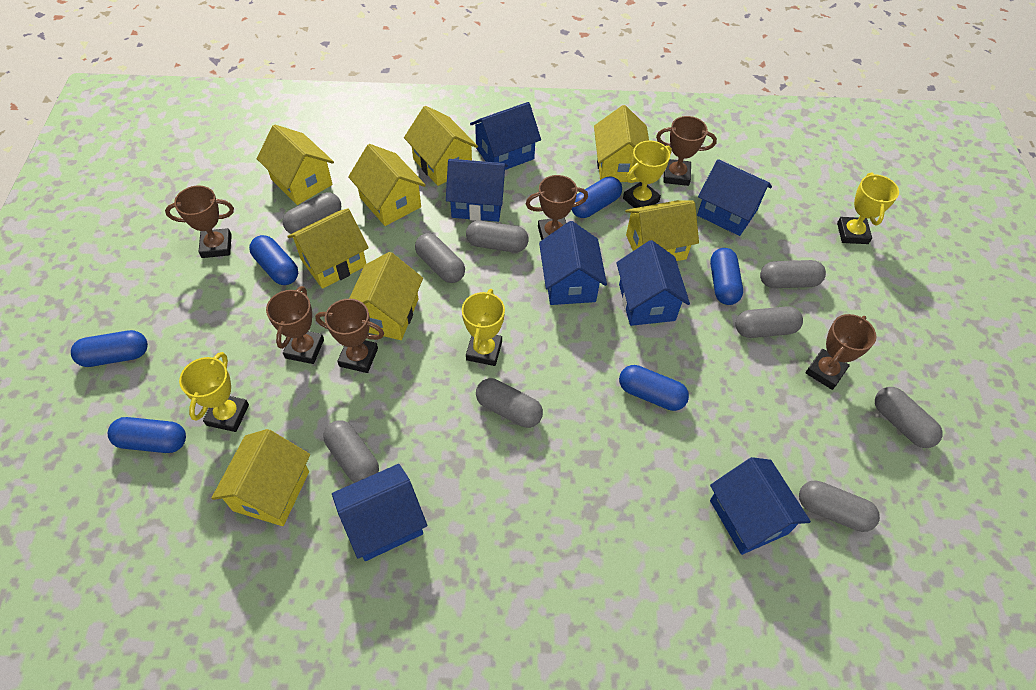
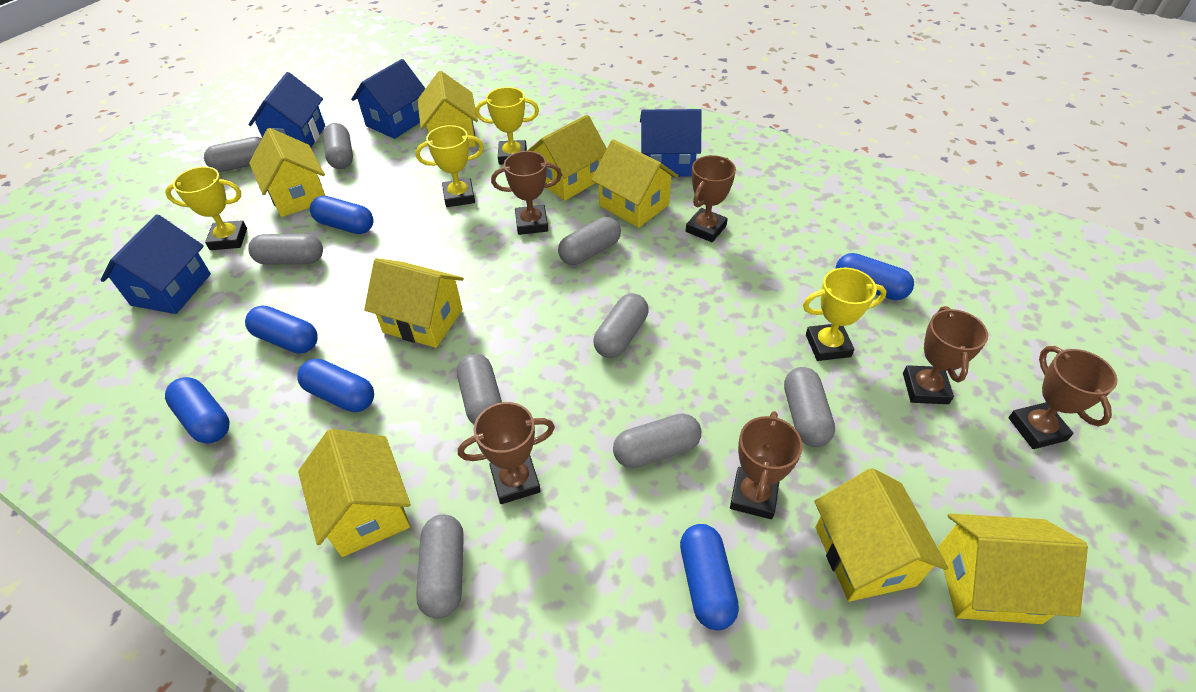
blue house: 7 -> 4

